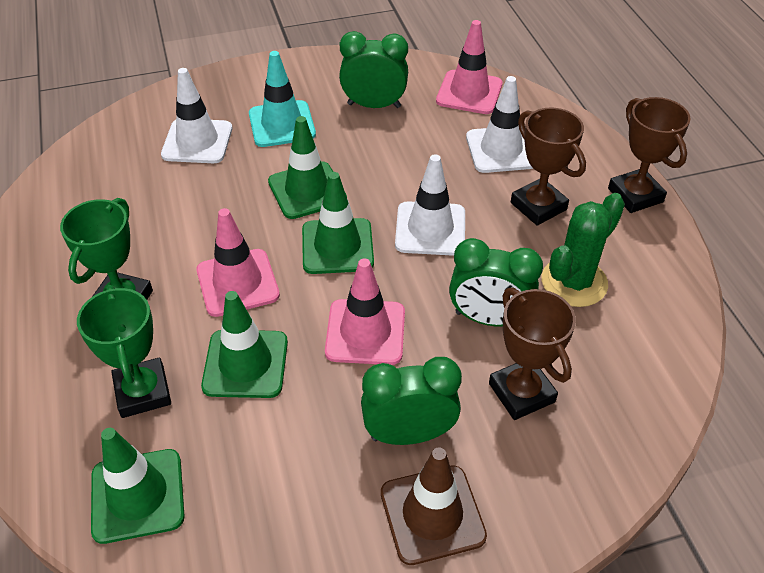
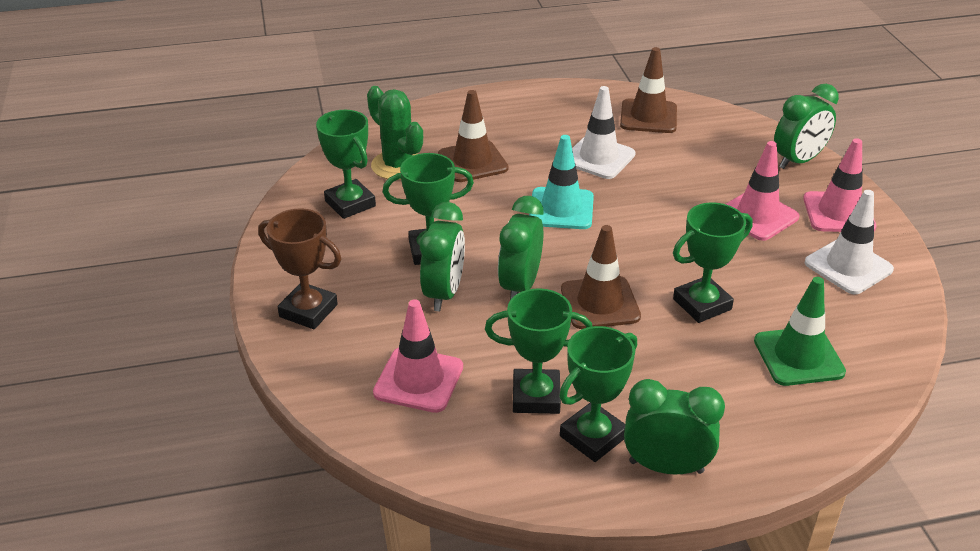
brown traffic cone: 1 -> 3
brown trophy: 3 -> 1
green clock: 3 -> 4
green traffic cone: 4 -> 1
green trophy: 2 -> 5
white traffic cone: 3 -> 2

